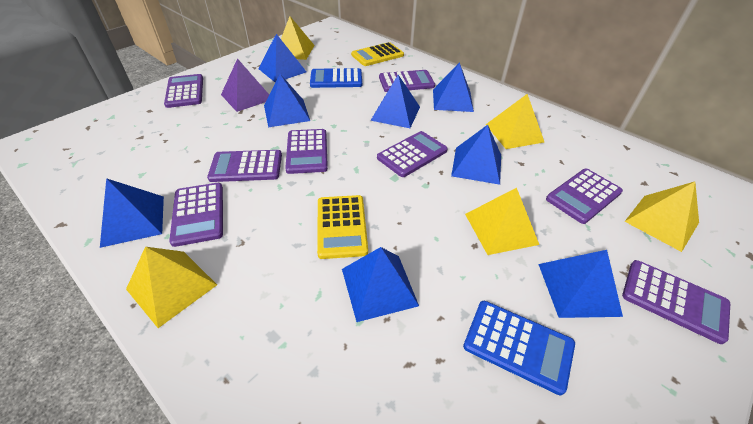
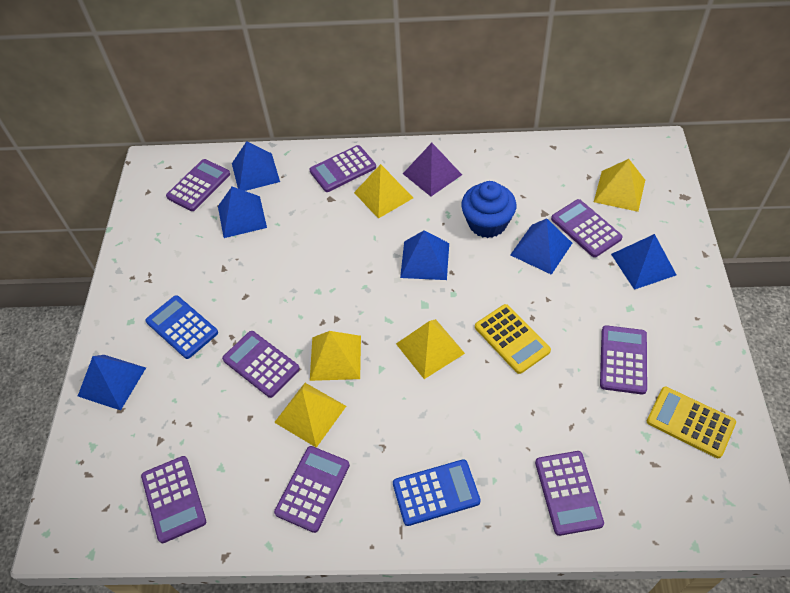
blue cupcake: 0 -> 1
blue pyramid: 8 -> 6

